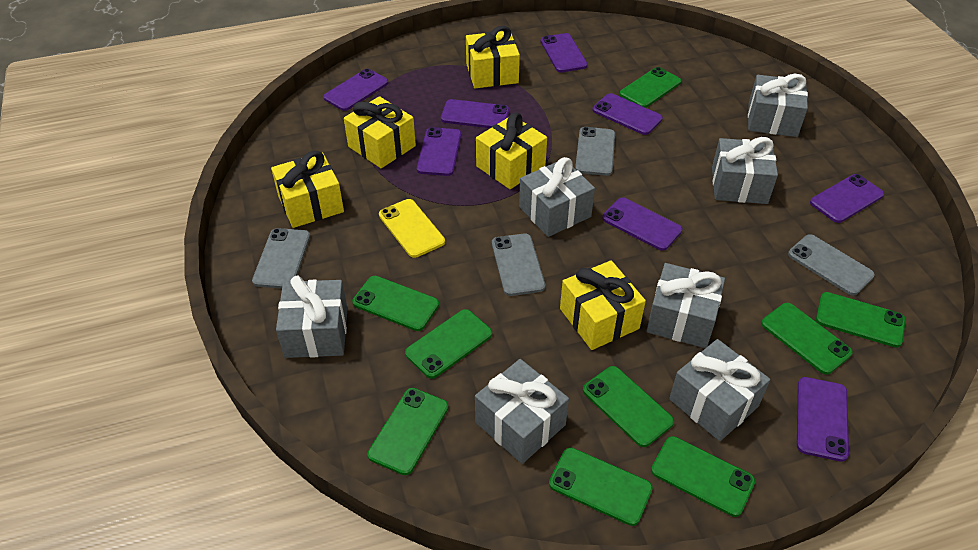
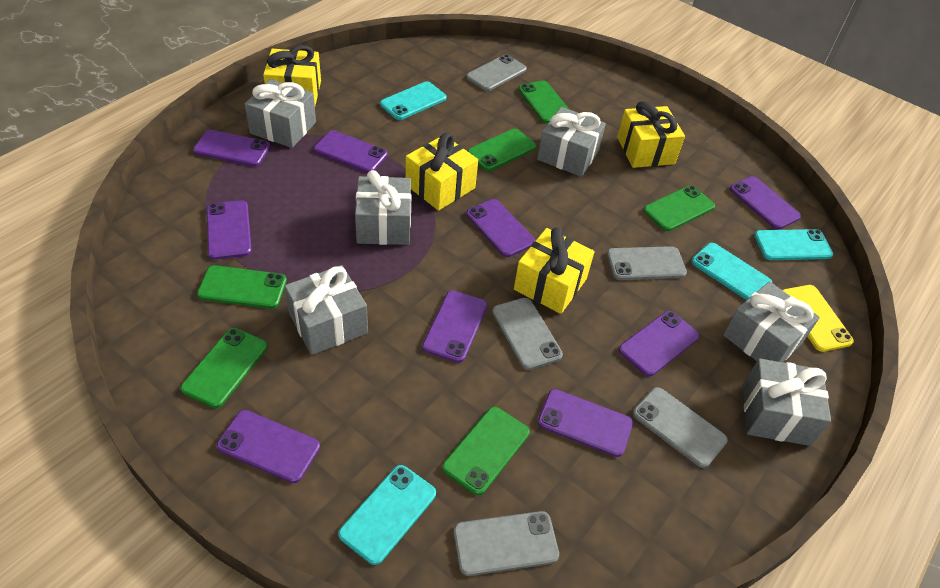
green phone: 9 -> 6
grey gift: 7 -> 6
grey phone: 4 -> 5
purple phone: 8 -> 9
turquoise phone: 0 -> 4
yellow gift: 5 -> 4

